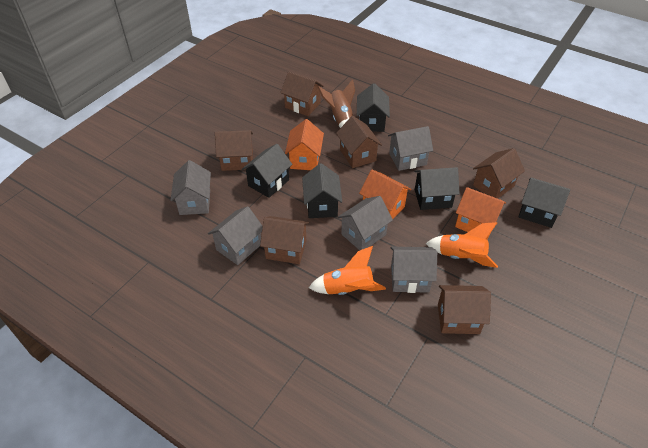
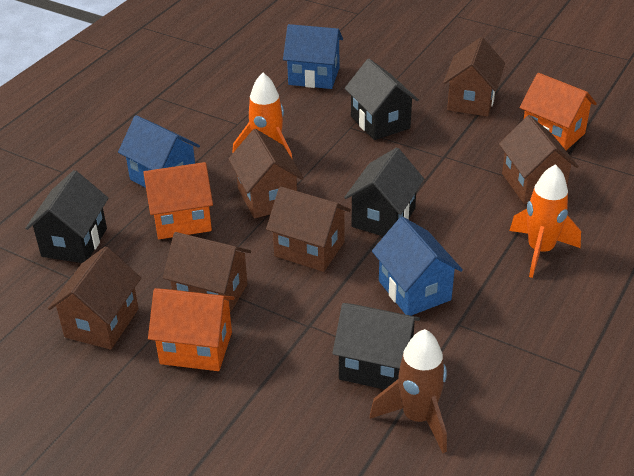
black house: 5 -> 4
blue house: 0 -> 3
grey house: 5 -> 0

